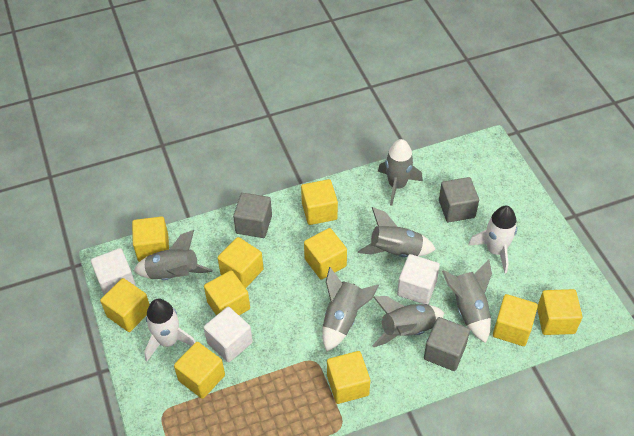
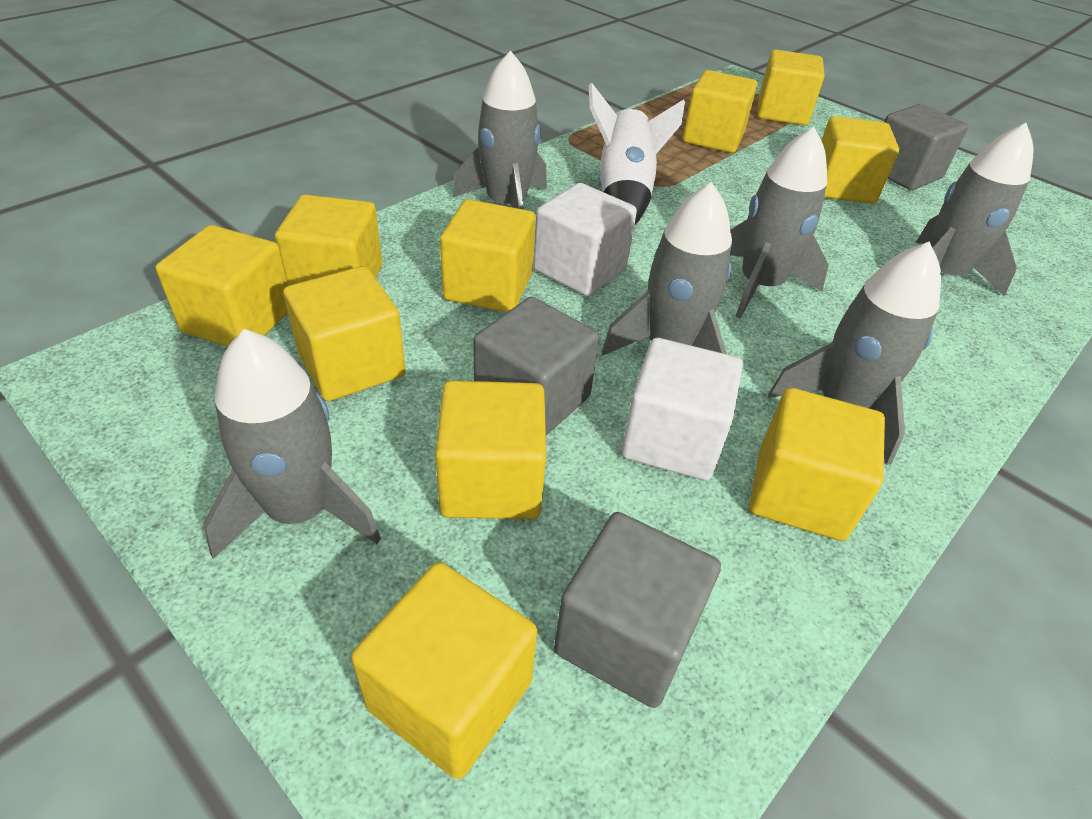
white cube: 3 -> 2
white rocket: 2 -> 1

